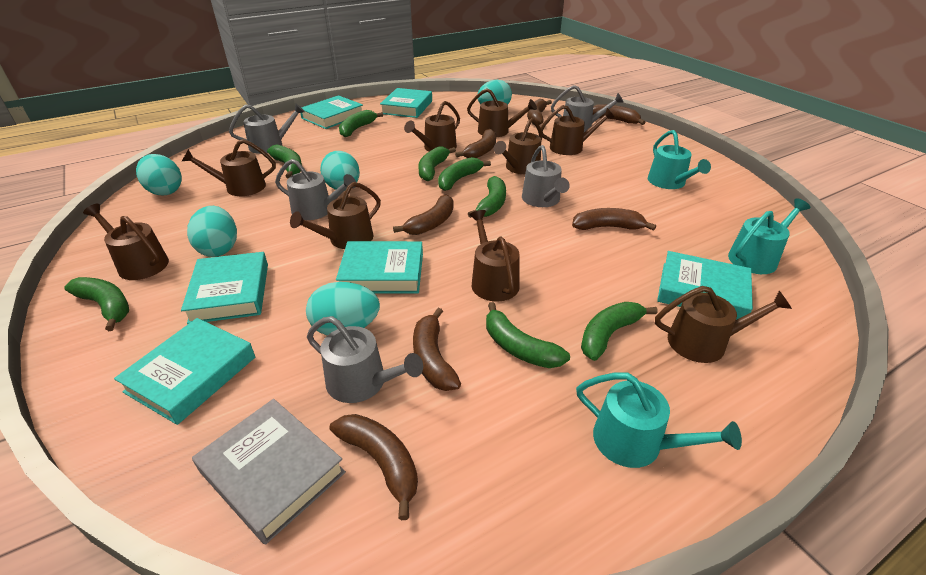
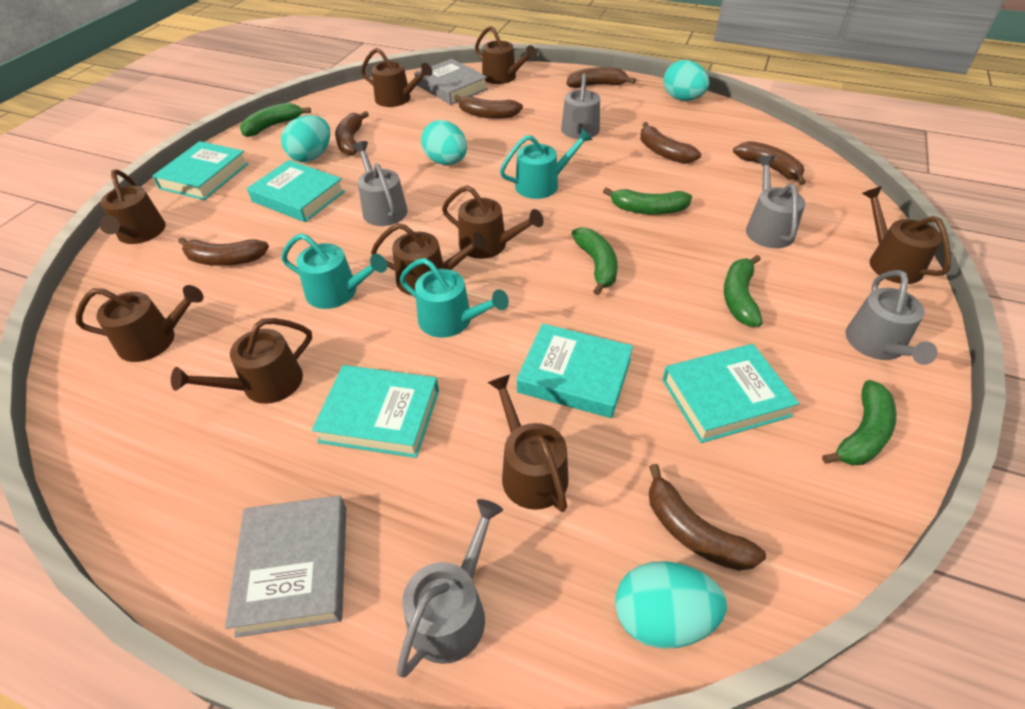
green banana: 8 -> 5
grey book: 1 -> 2
turquoise book: 6 -> 5
turquoise egg: 5 -> 4

